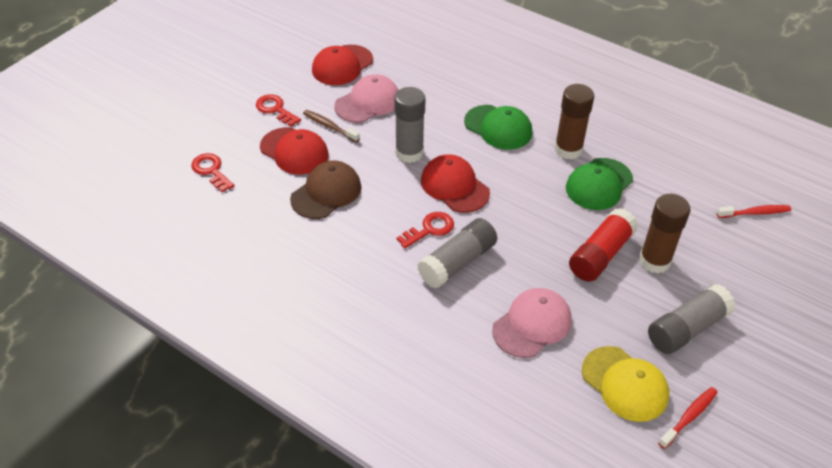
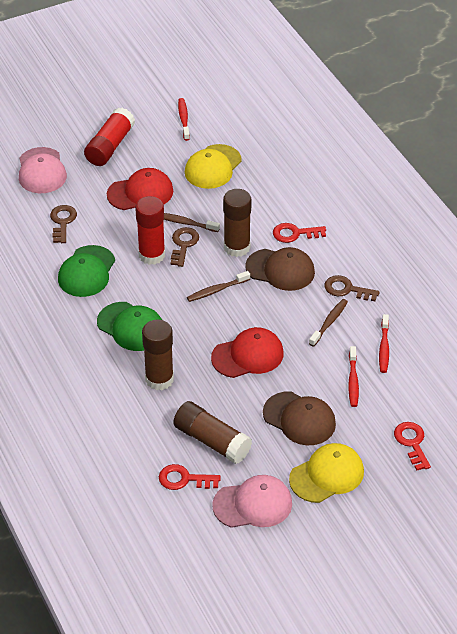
brown cap: 1 -> 2
brown glue stick: 2 -> 3
brown key: 0 -> 3
brown toothbrush: 1 -> 3
grey glue stick: 3 -> 0
red cap: 3 -> 2
red glue stick: 1 -> 2
red toothbrush: 2 -> 3
yellow cap: 1 -> 2

